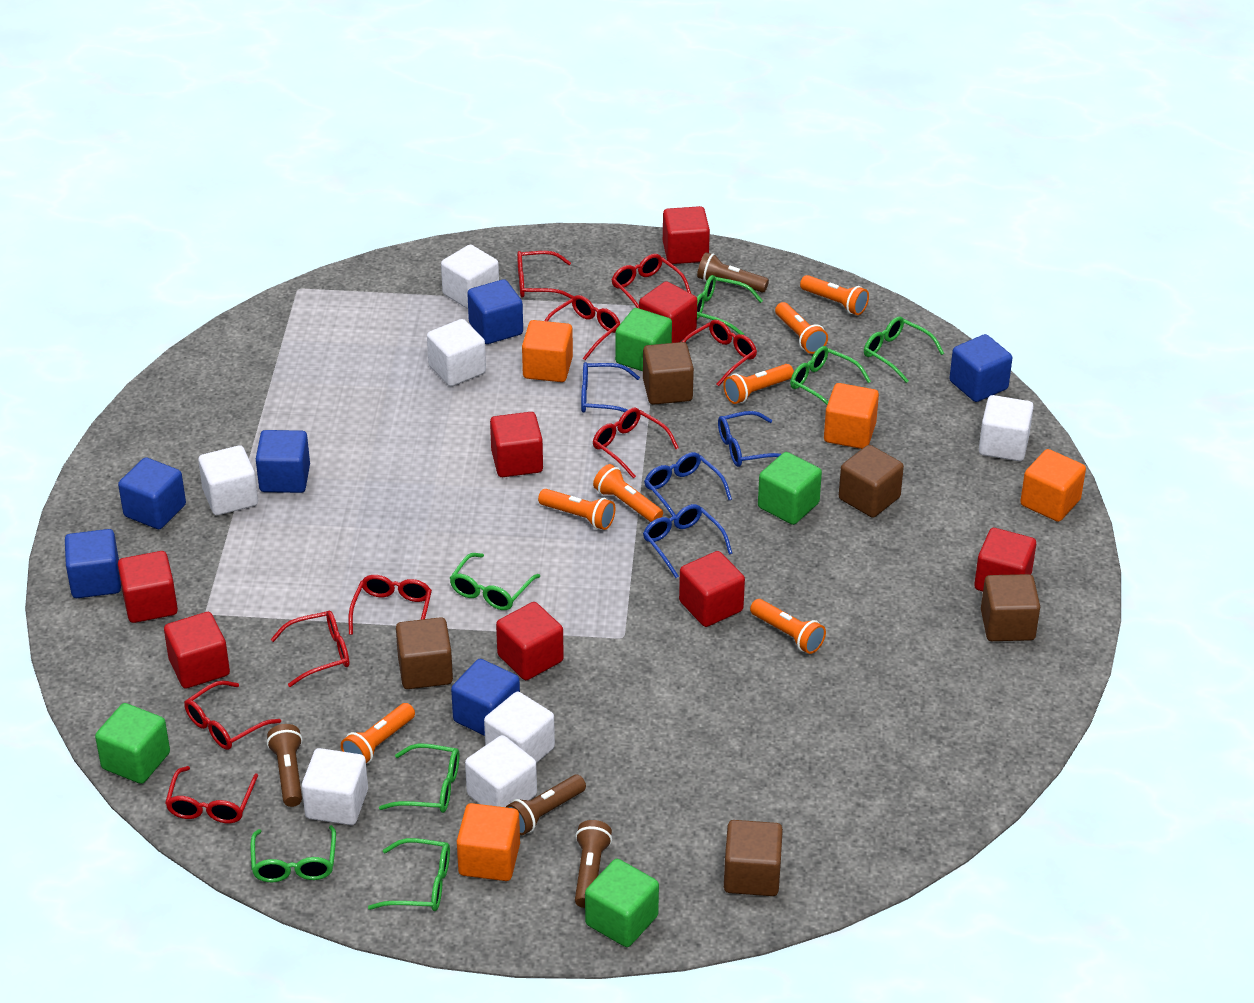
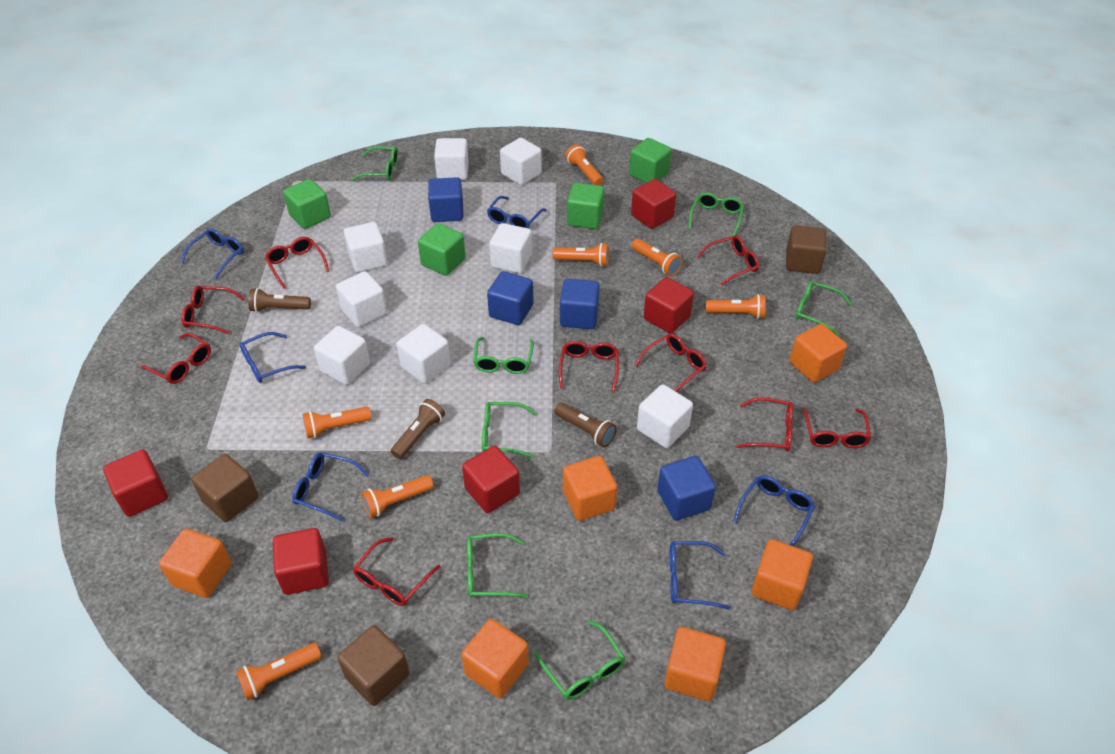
blue cube: 6 -> 4
blue glasses: 4 -> 6
brown cube: 5 -> 3
brown flashlight: 4 -> 3
orange cube: 4 -> 6
red cube: 8 -> 5
white cube: 7 -> 8

